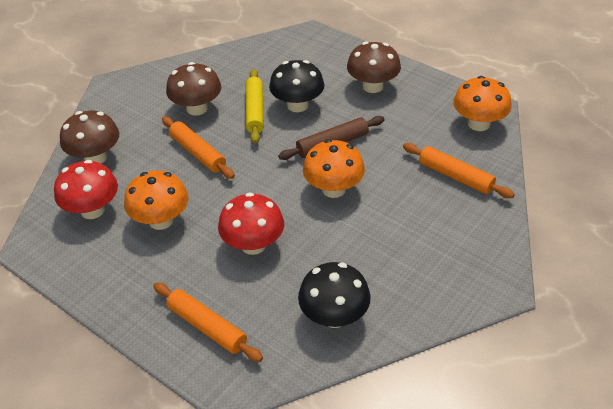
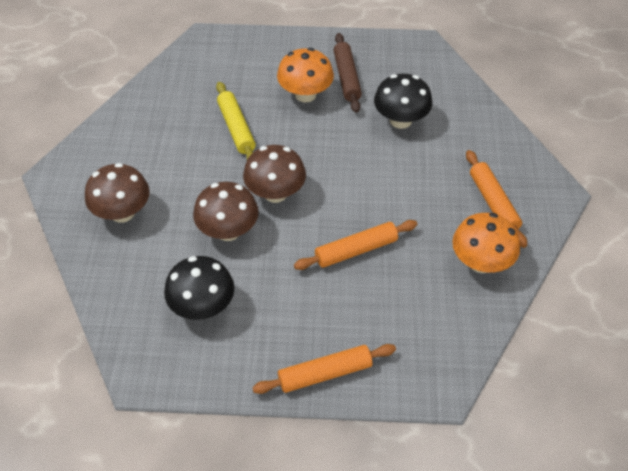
orange mushroom: 3 -> 2
red mushroom: 2 -> 0

